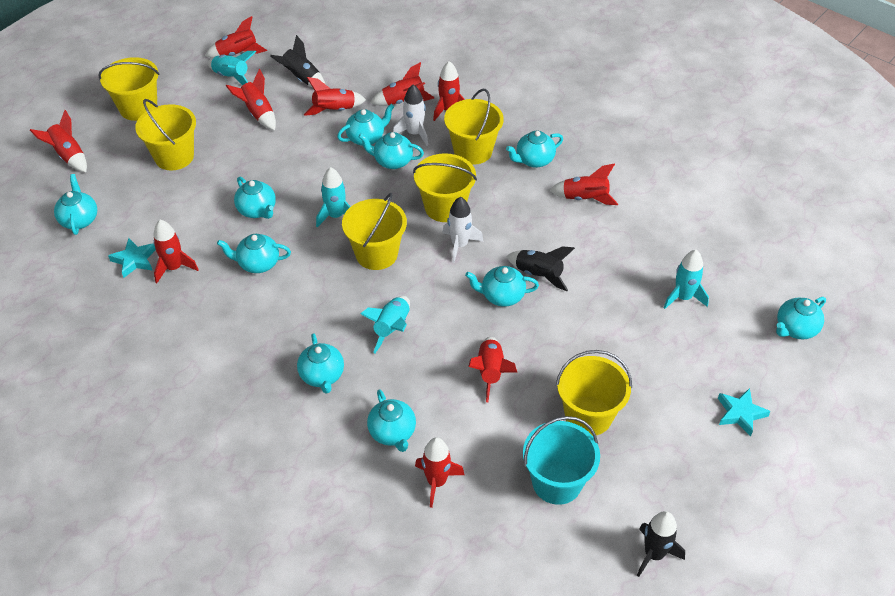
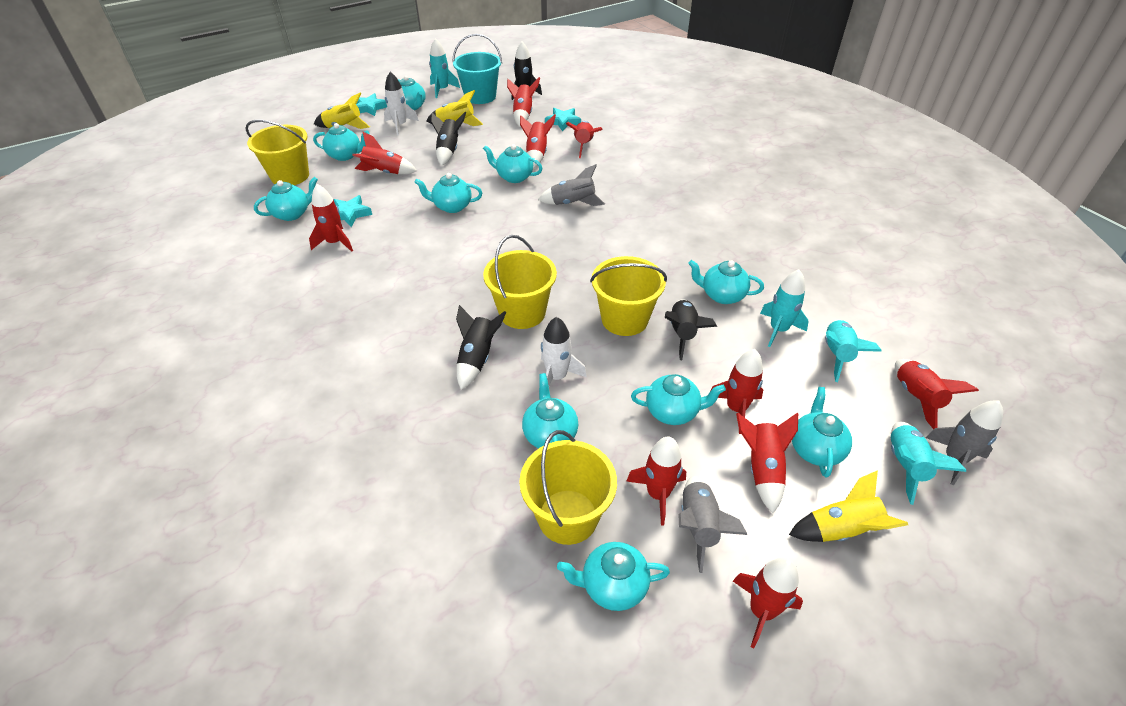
black rocket: 3 -> 4
grey rocket: 0 -> 3
turquoise star: 2 -> 3
yellow bucket: 6 -> 4
yellow rocket: 0 -> 3

